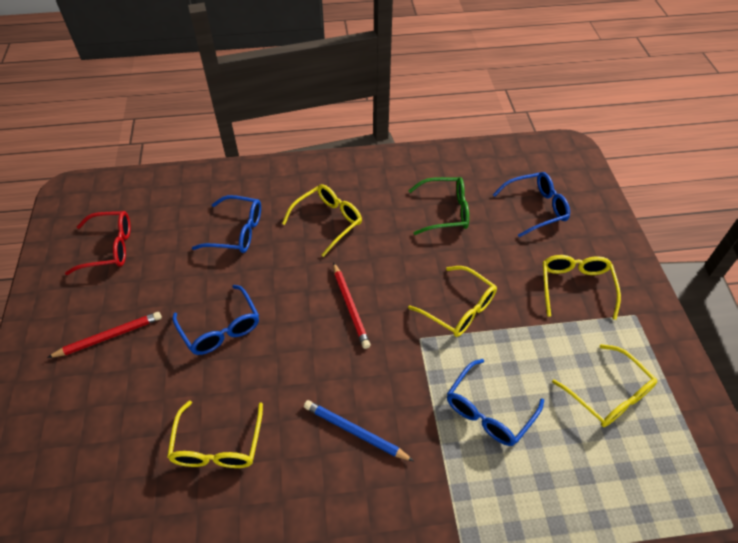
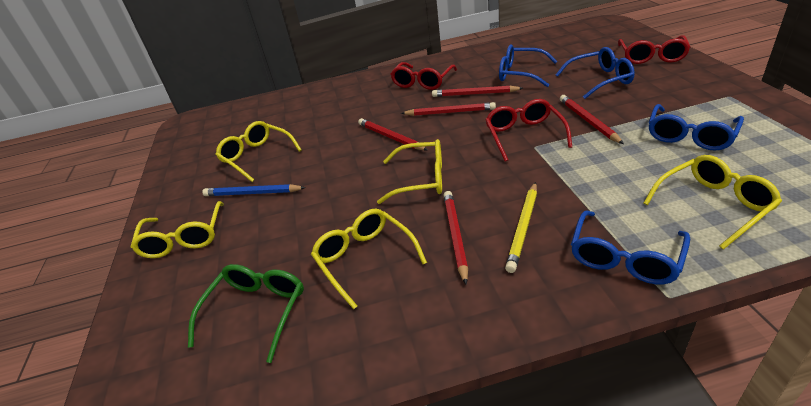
red glasses: 1 -> 3
red pencil: 2 -> 5
yellow pencil: 0 -> 1

